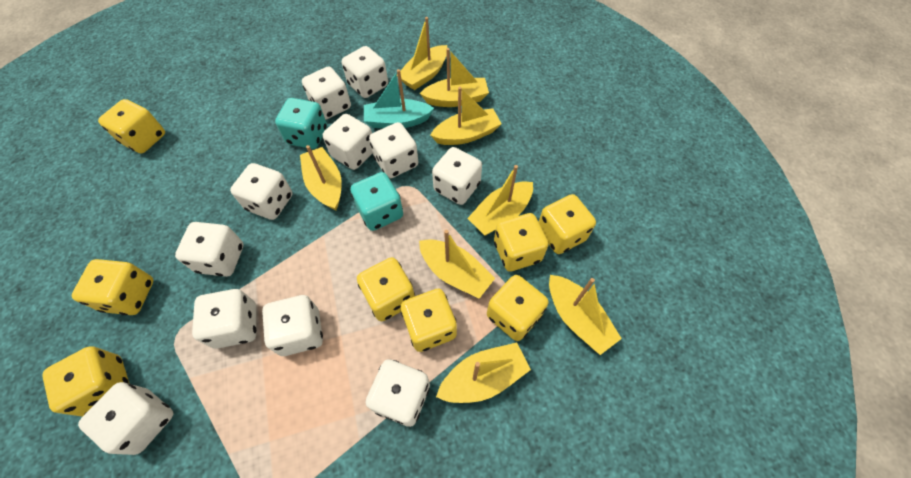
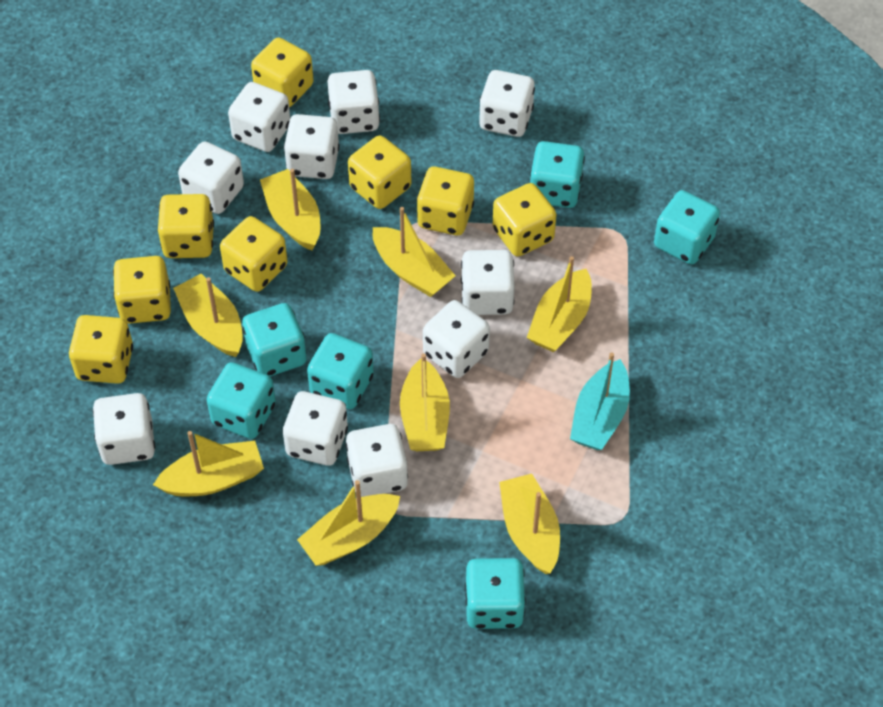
turquoise dice: 2 -> 6
white dice: 11 -> 10

